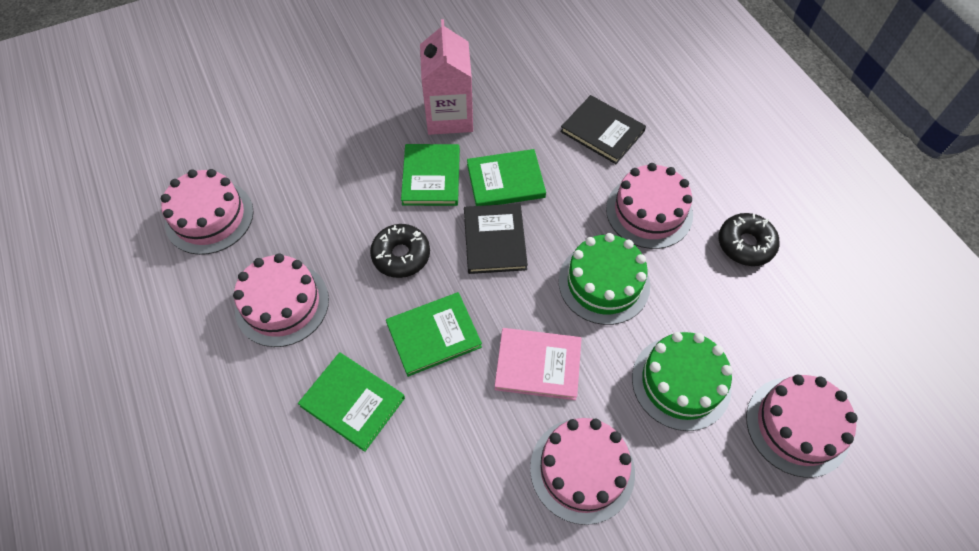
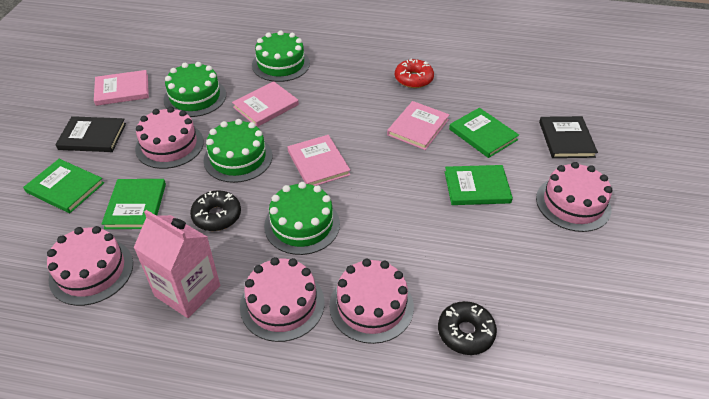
green cake: 2 -> 4
pink book: 1 -> 4
red donut: 0 -> 1

